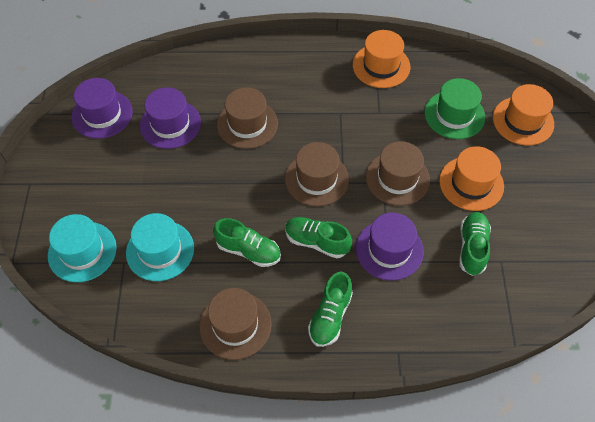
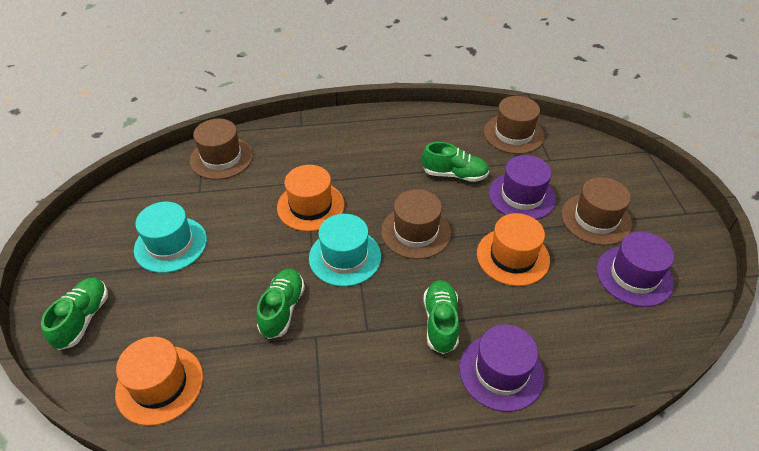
green hat: 1 -> 0

